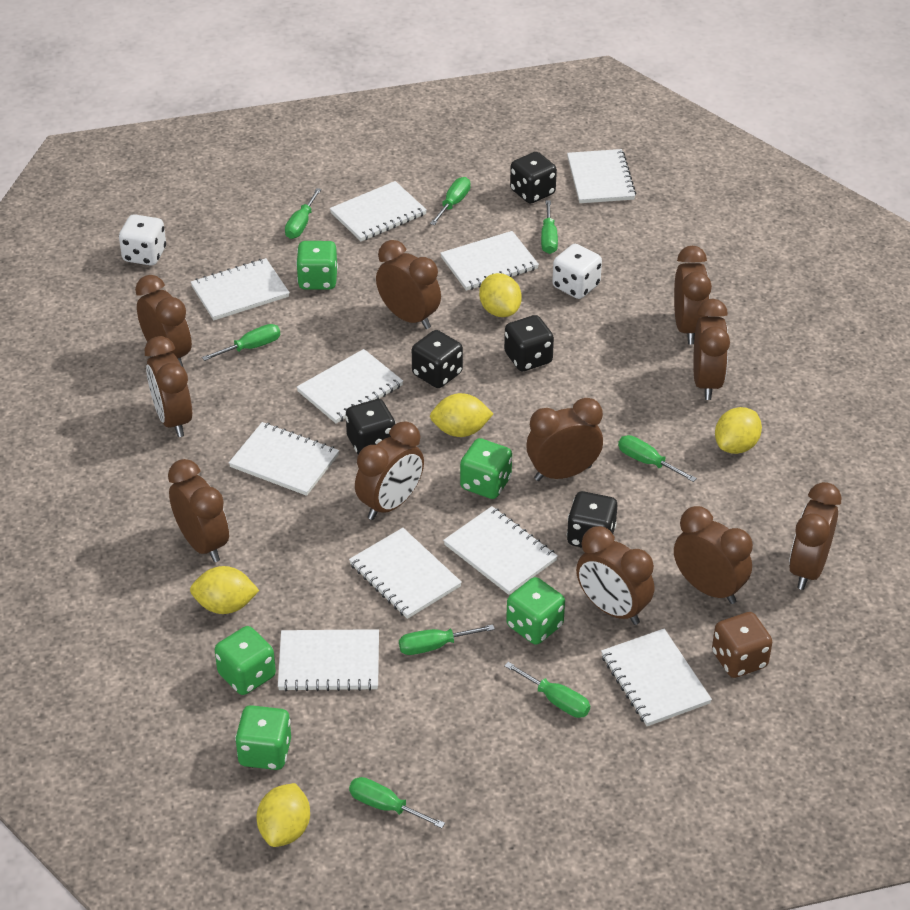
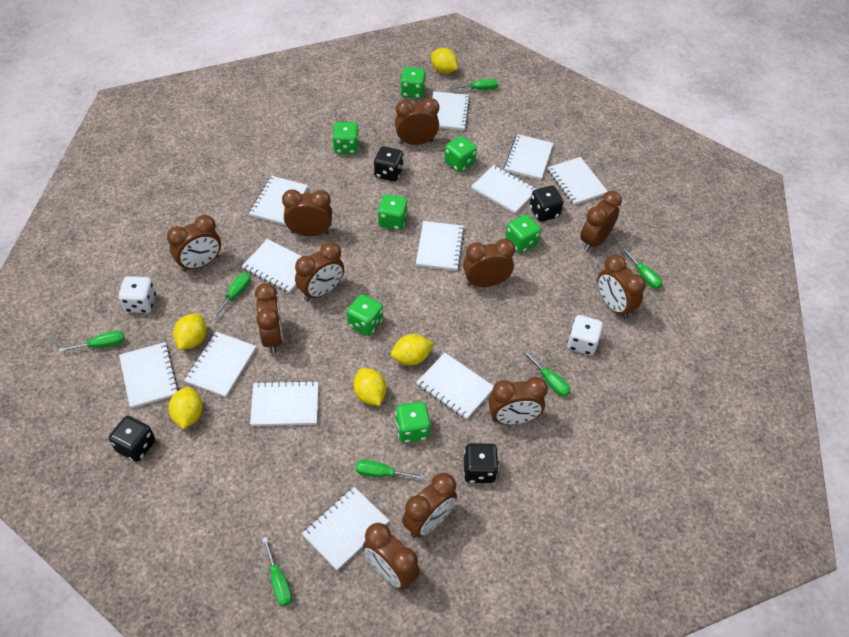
black dice: 5 -> 4
brown dice: 1 -> 0
green dice: 5 -> 7
green screwdriver: 8 -> 7
white notebook: 10 -> 12

